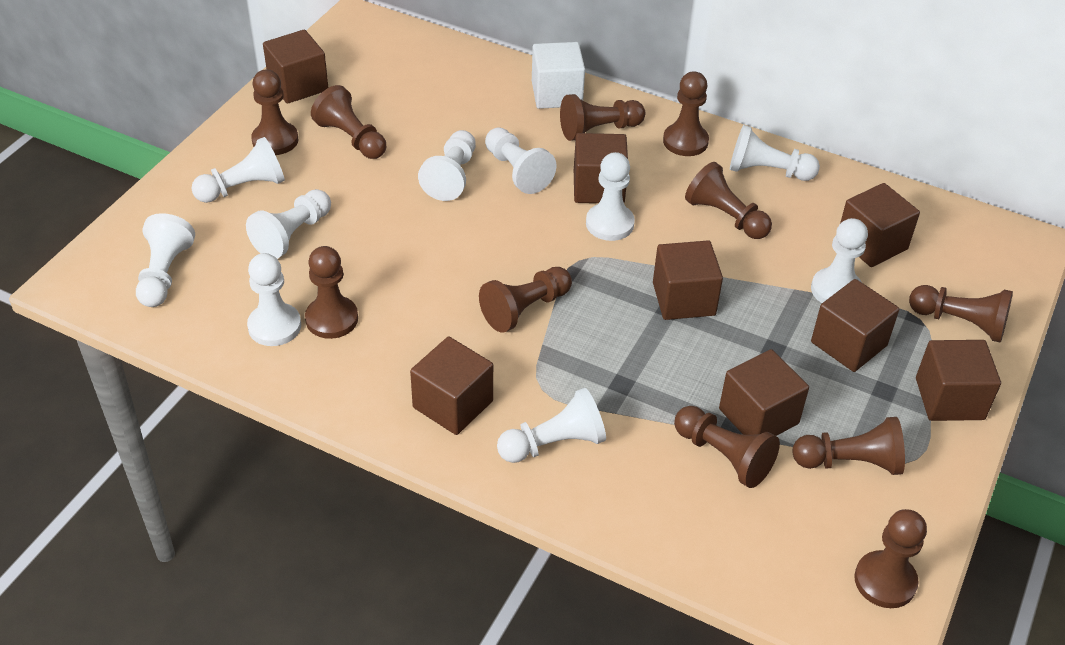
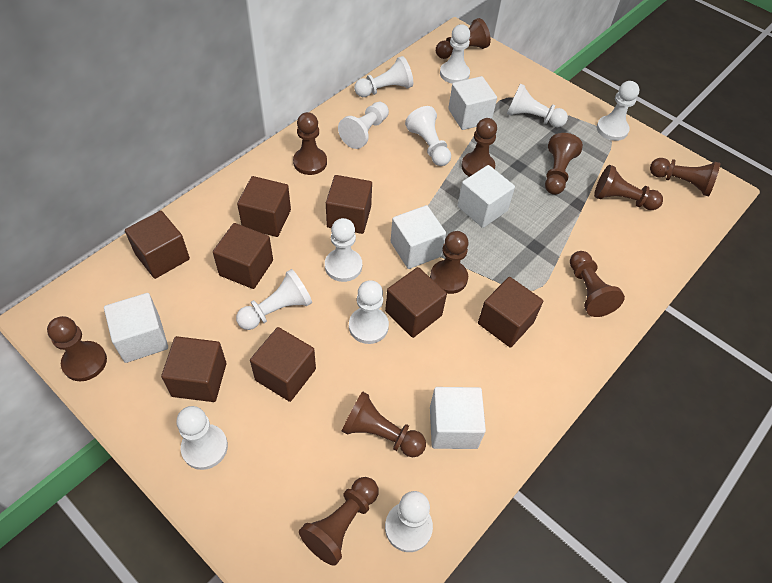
white cube: 1 -> 5
white pawn: 10 -> 11

